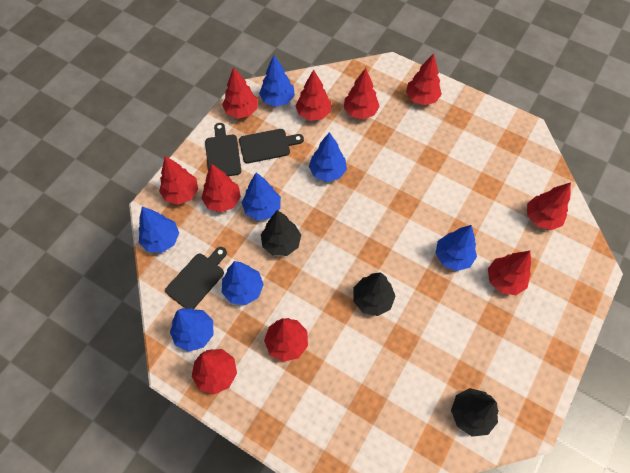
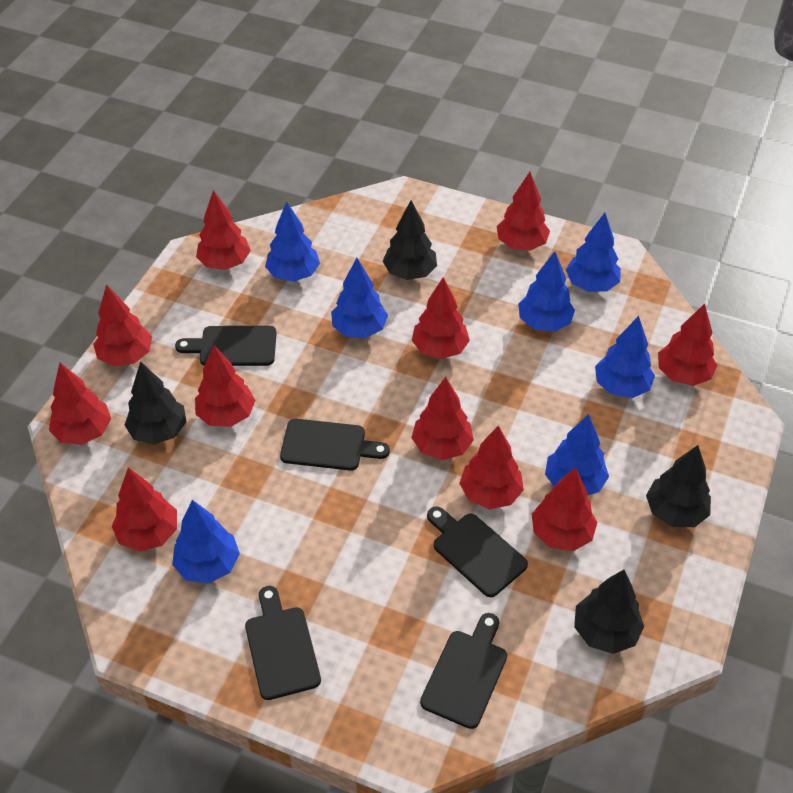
black cutting board: 3 -> 5
black tree: 3 -> 4
red tree: 10 -> 11

